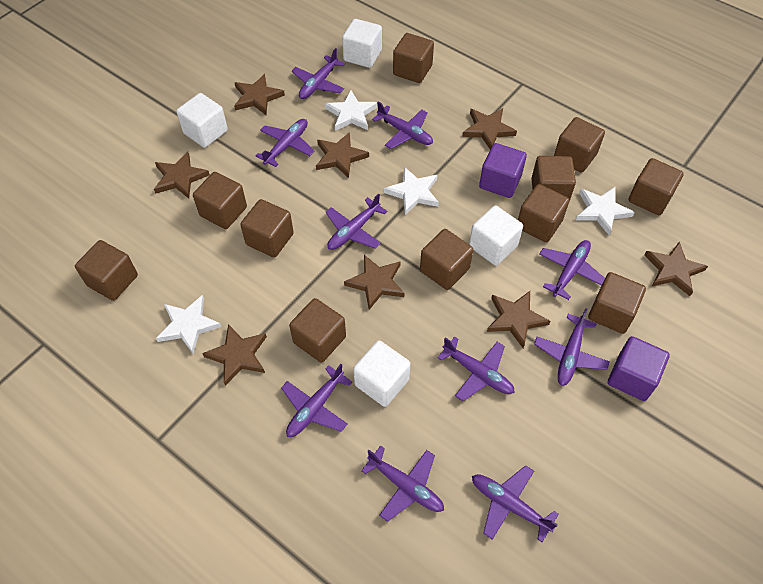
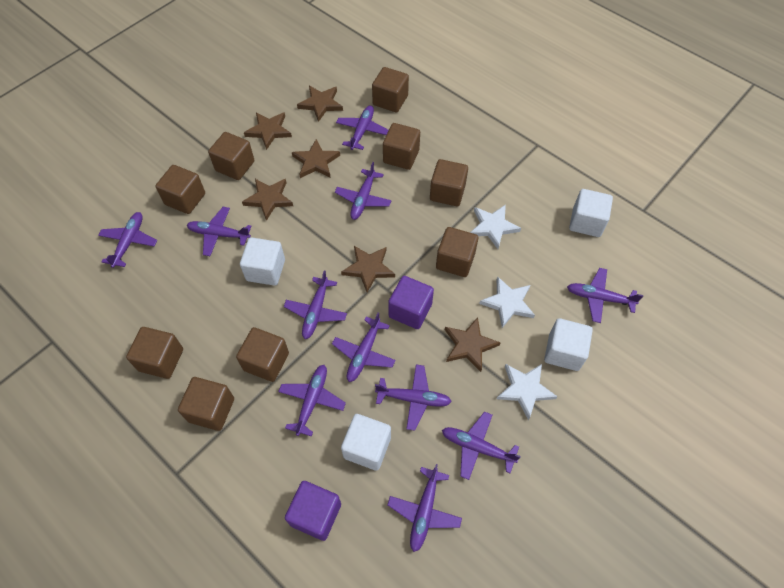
brown cube: 11 -> 9
brown star: 8 -> 6
purple plane: 10 -> 11
white star: 4 -> 3

